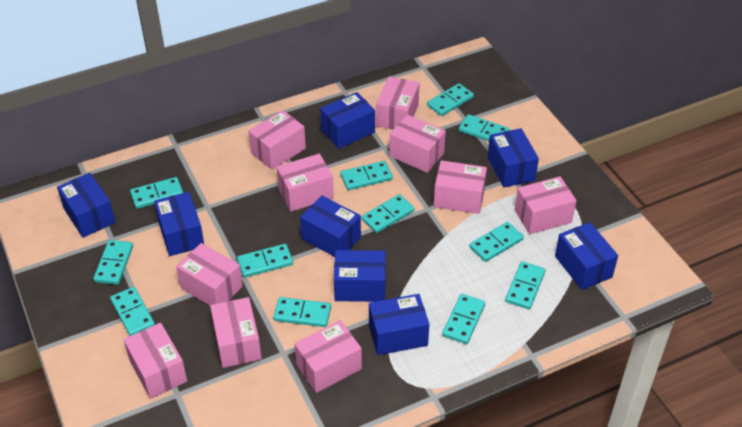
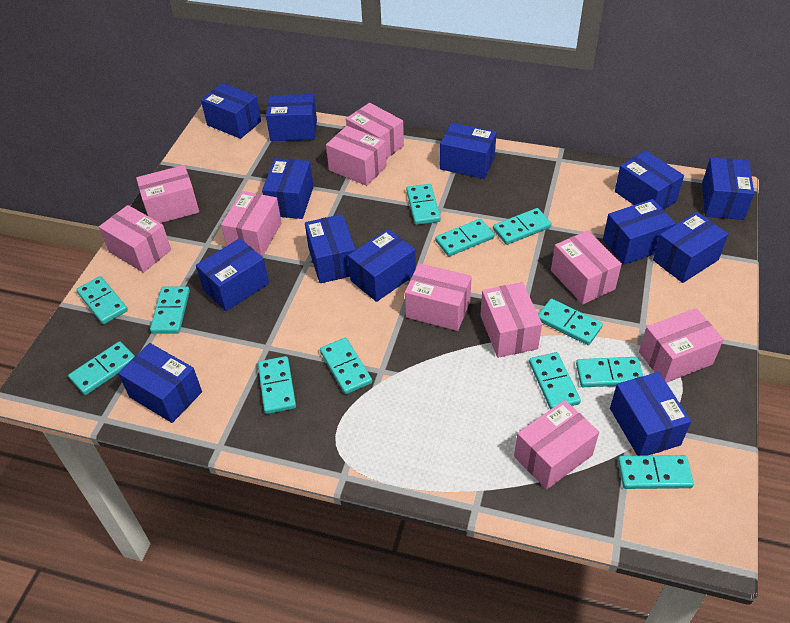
blue box: 8 -> 13

